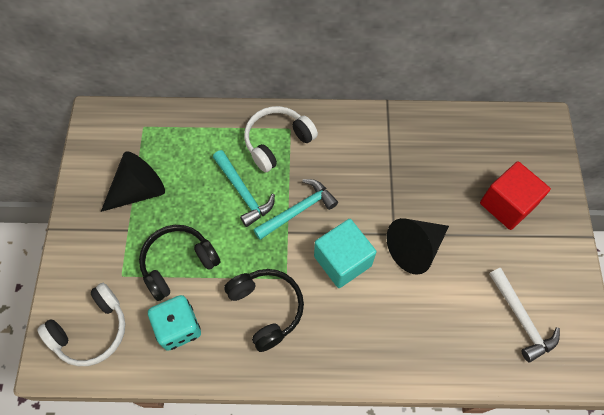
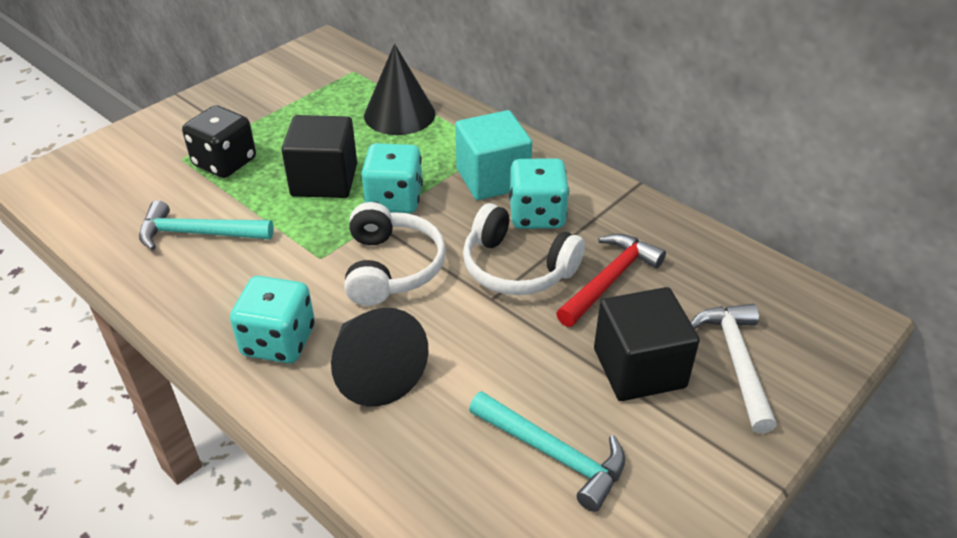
black cube: 0 -> 2
black dice: 0 -> 1
black headphones: 2 -> 0
red cube: 1 -> 0
red hammer: 0 -> 1
turquoise dice: 1 -> 3

